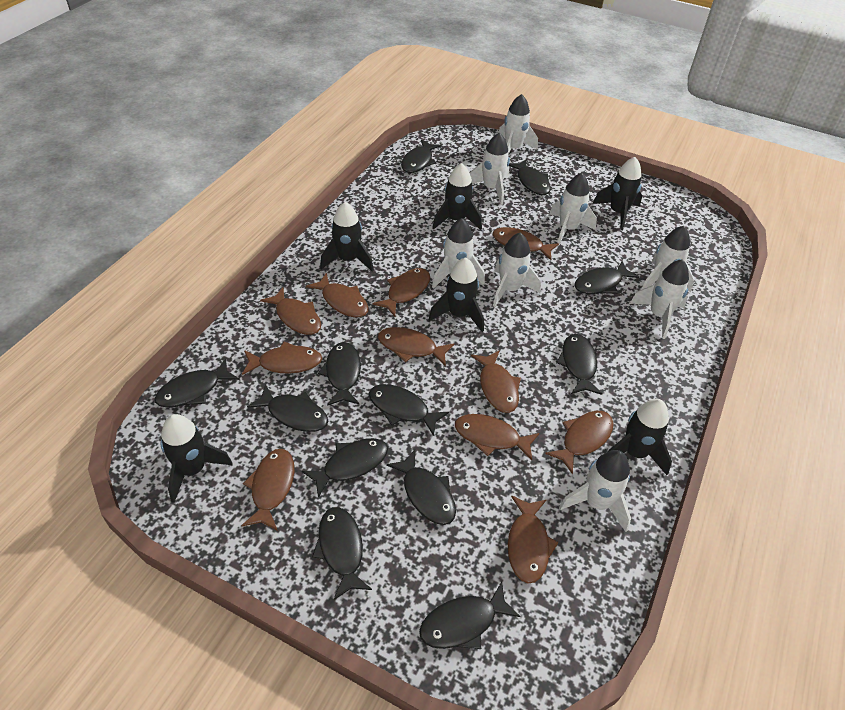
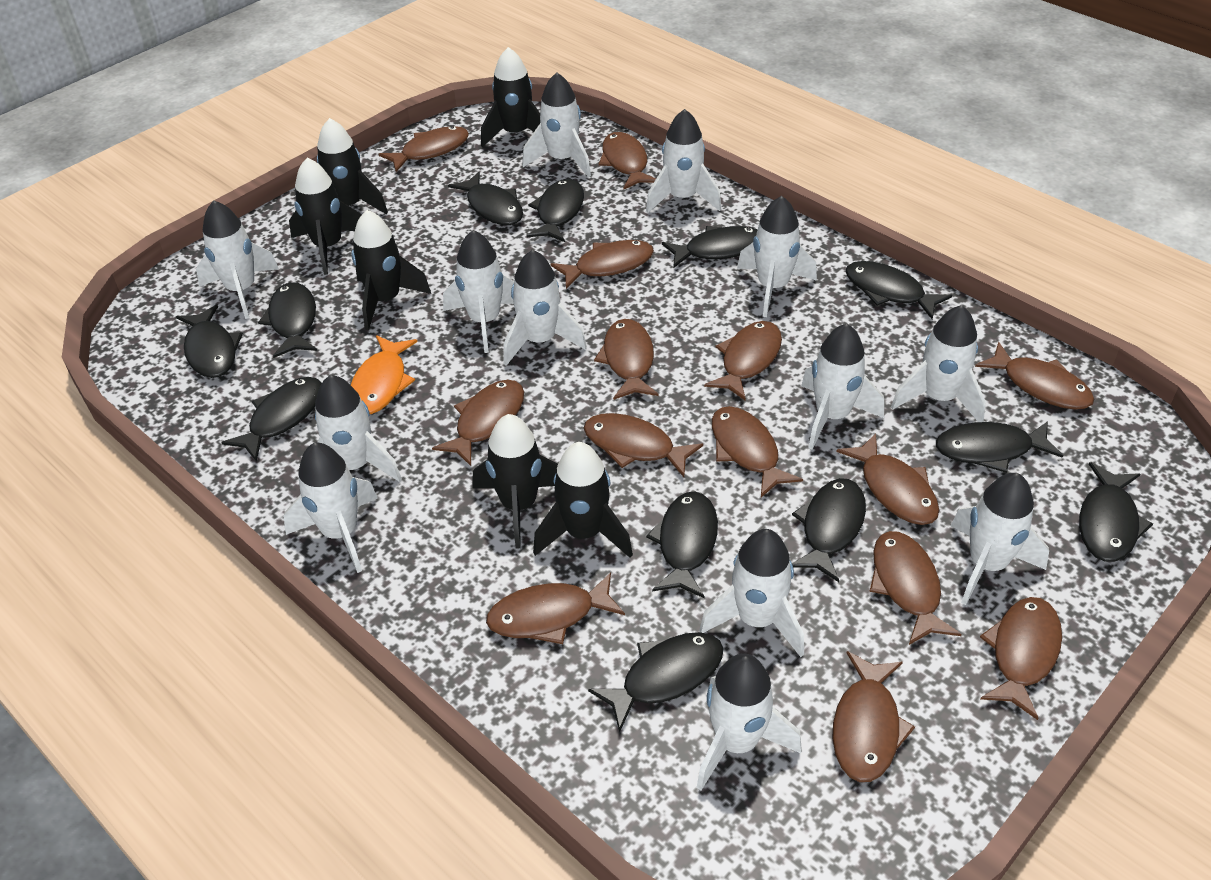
brown fish: 11 -> 14
orange fish: 0 -> 1
white rocket: 8 -> 13

